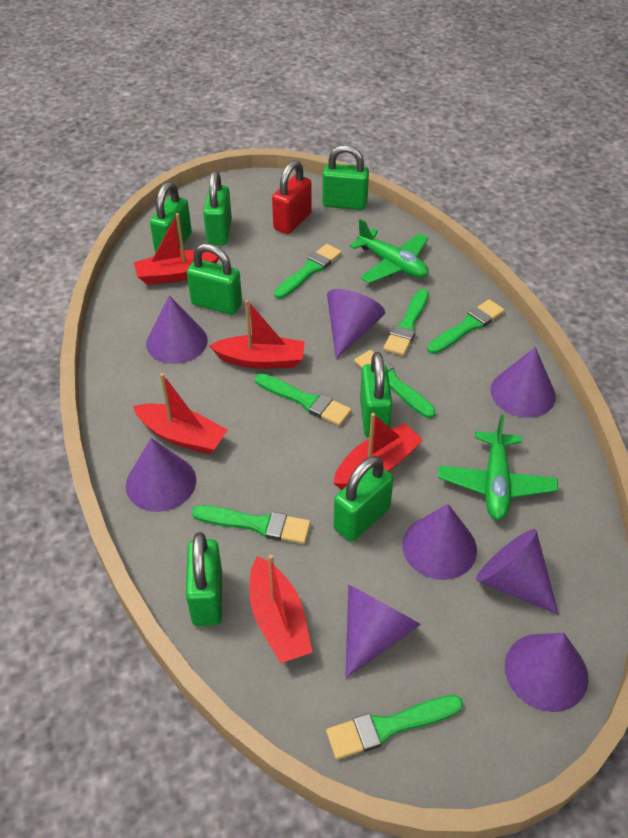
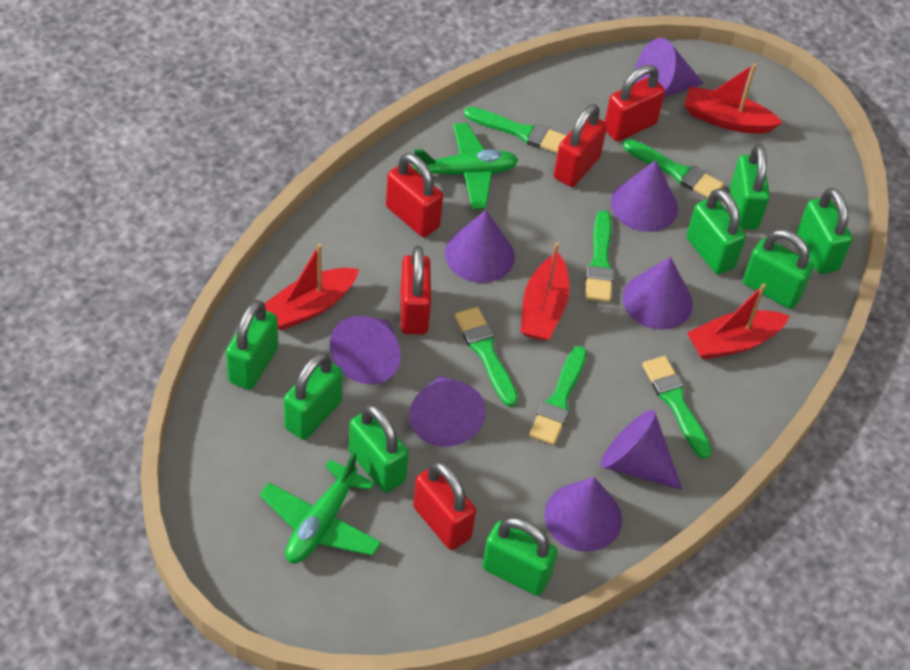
green brush: 7 -> 6
green padlock: 7 -> 8
red boat: 5 -> 4
red padlock: 1 -> 5

